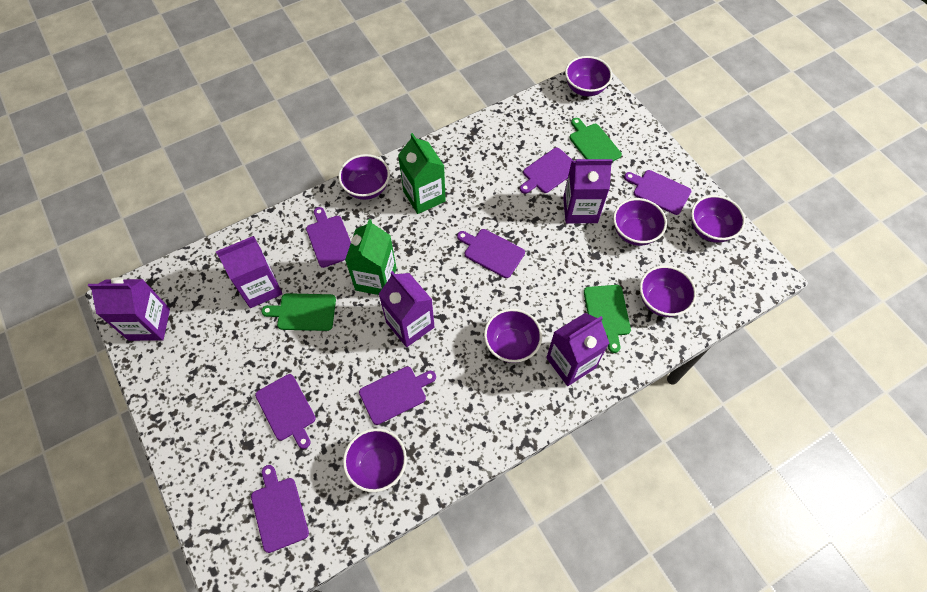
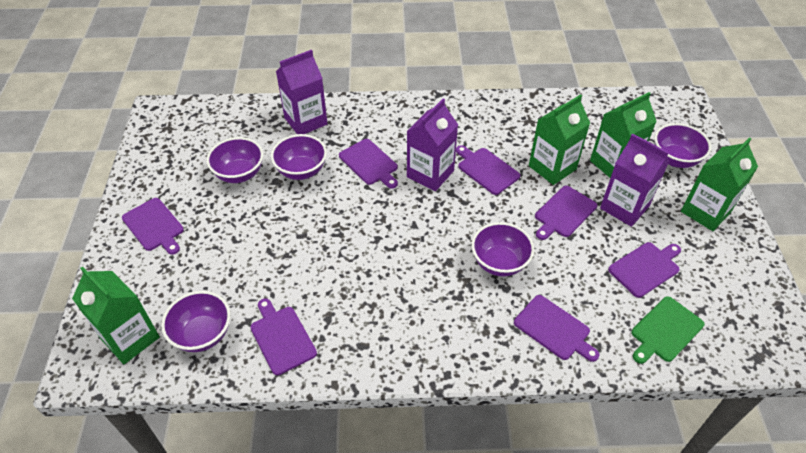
green carton: 2 -> 4
green cutting board: 3 -> 1
purple bowl: 7 -> 5
purple carton: 5 -> 3

